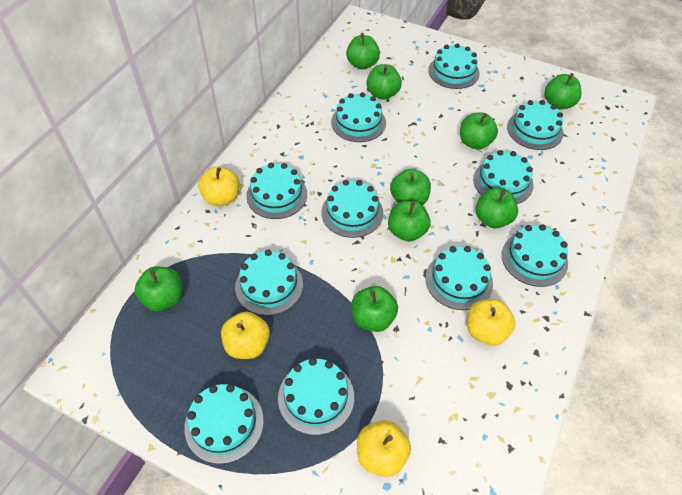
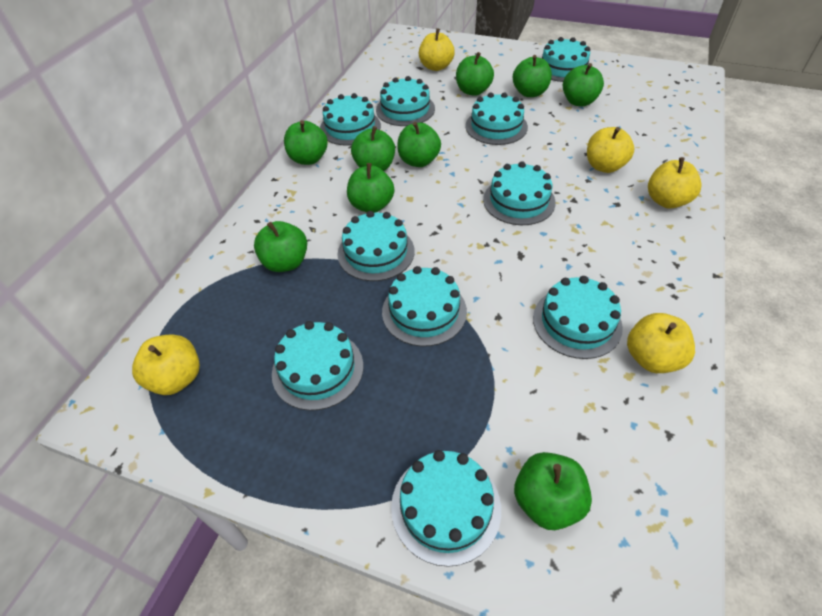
turquoise cake: 11 -> 10
yellow apple: 4 -> 5

